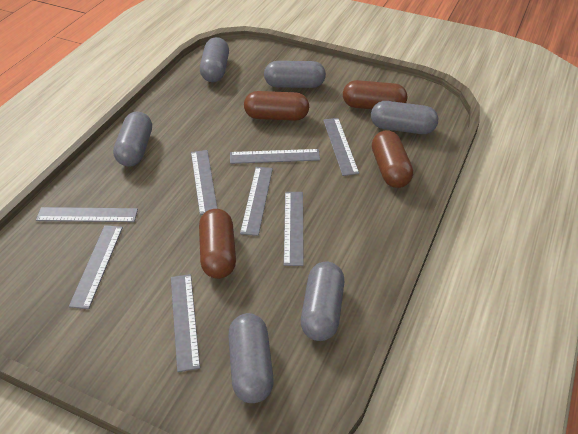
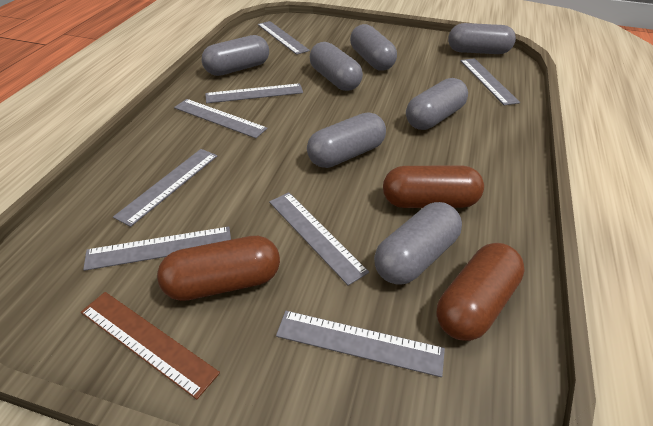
brown capsule: 4 -> 3
brown ruler: 0 -> 1
grey capsule: 6 -> 7

